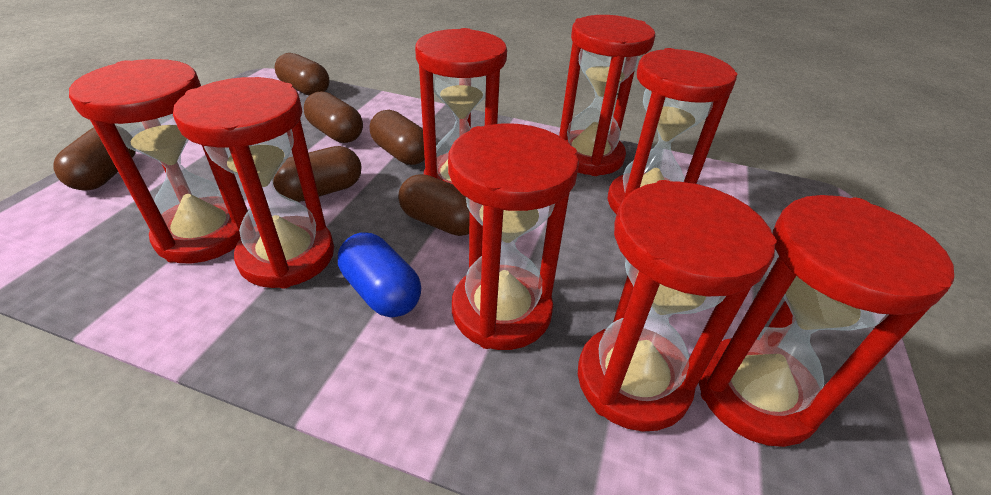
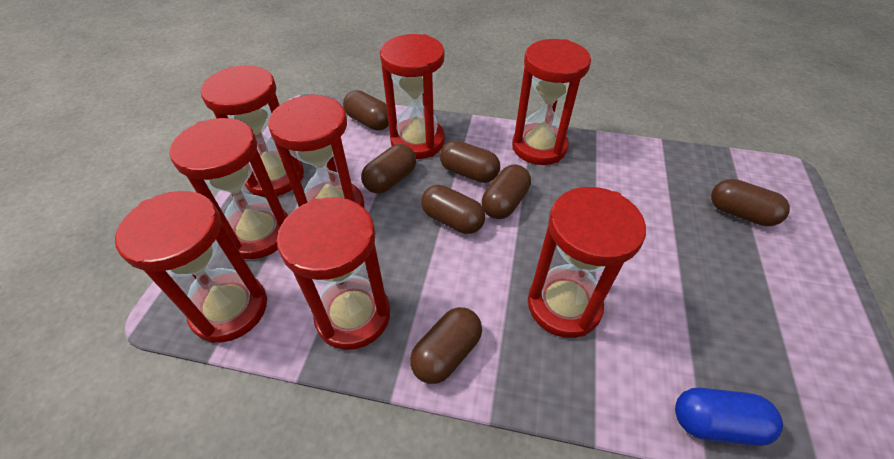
brown capsule: 6 -> 7

